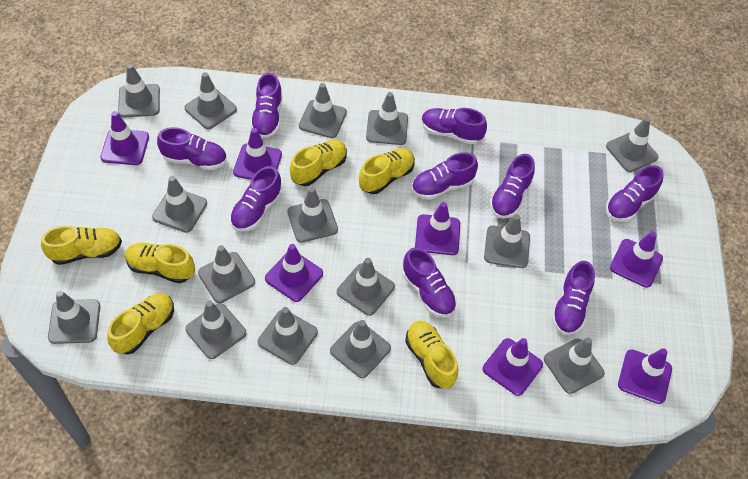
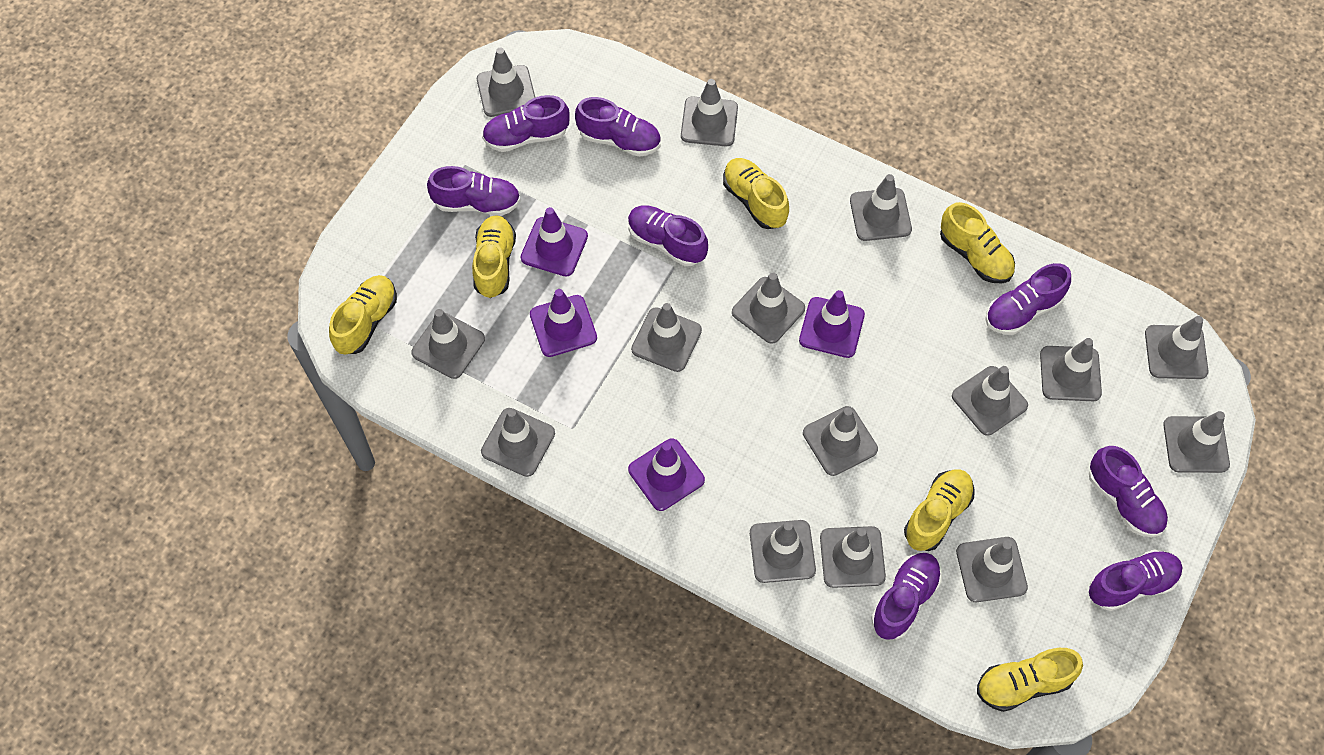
purple shoe: 9 -> 8
purple traffic cone: 7 -> 4

